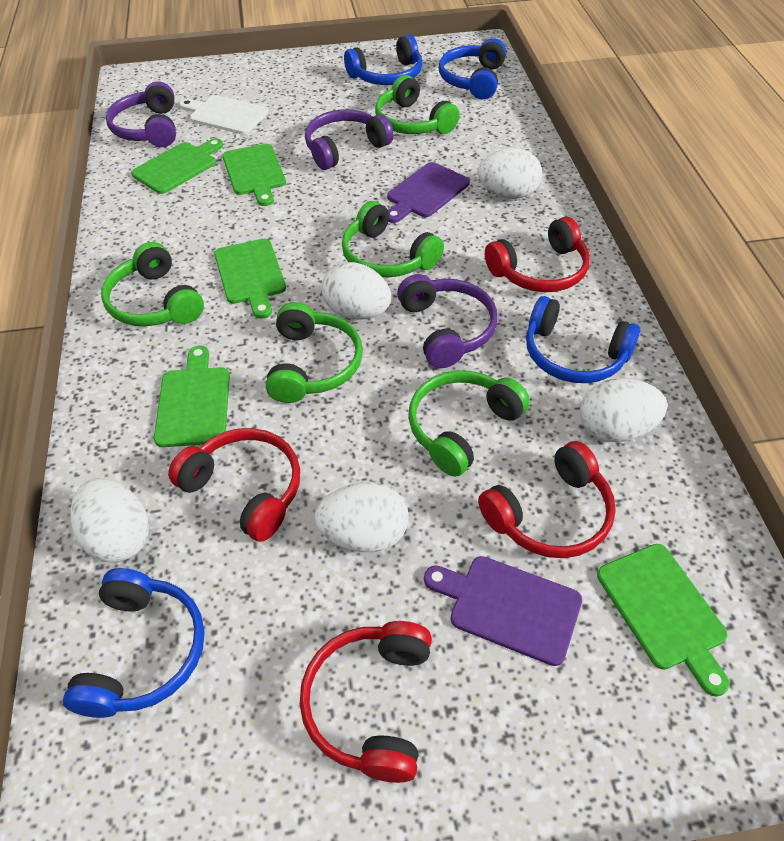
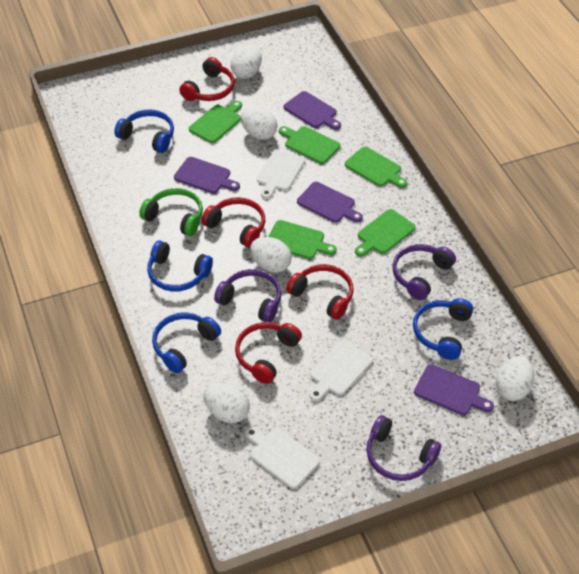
green headphones: 5 -> 1
purple cutting board: 2 -> 4
white cutting board: 1 -> 3

